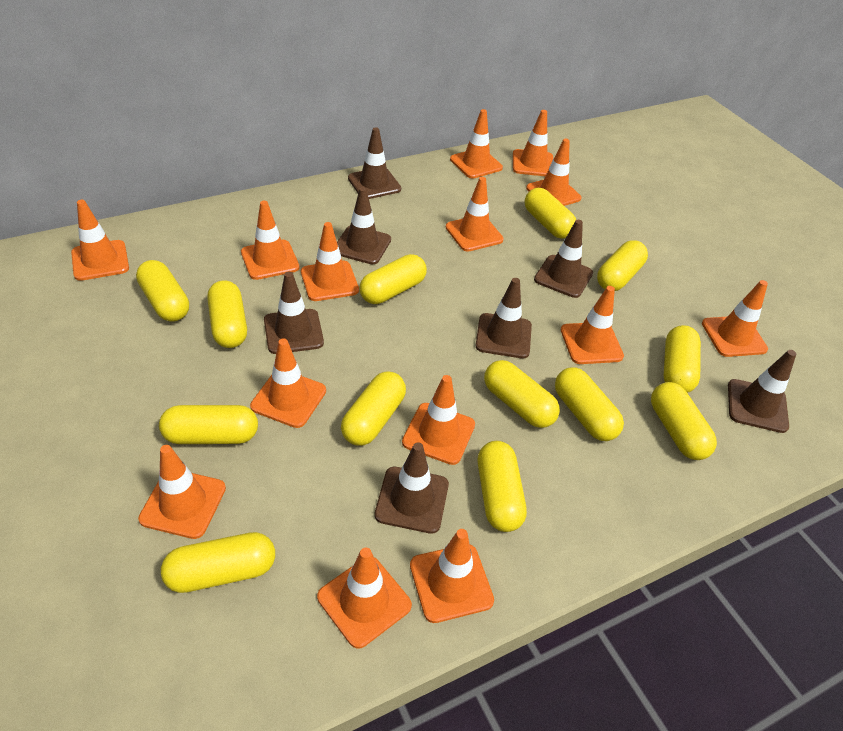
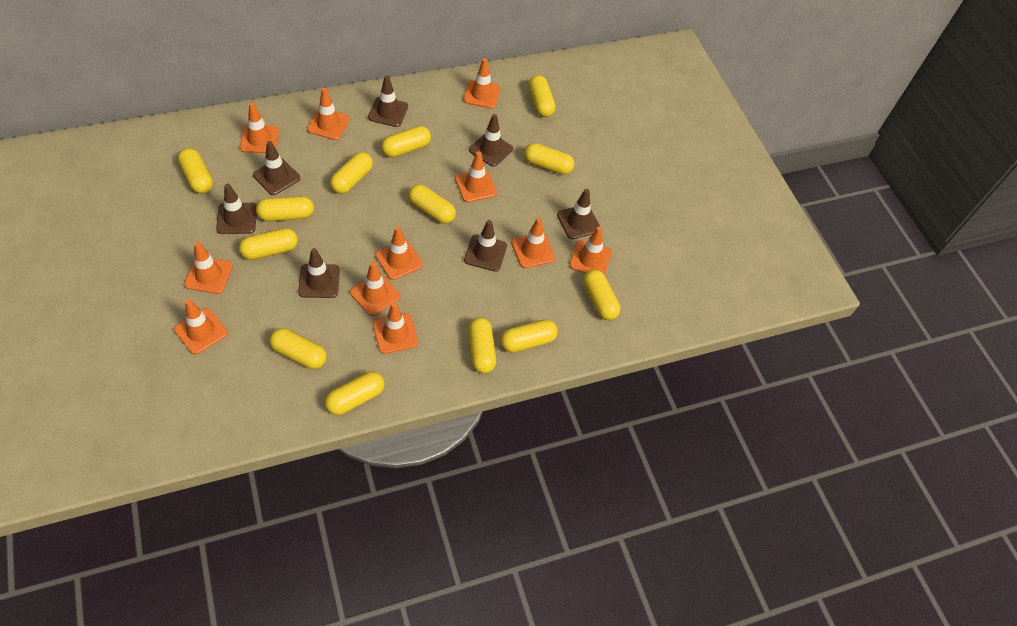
orange traffic cone: 14 -> 11

